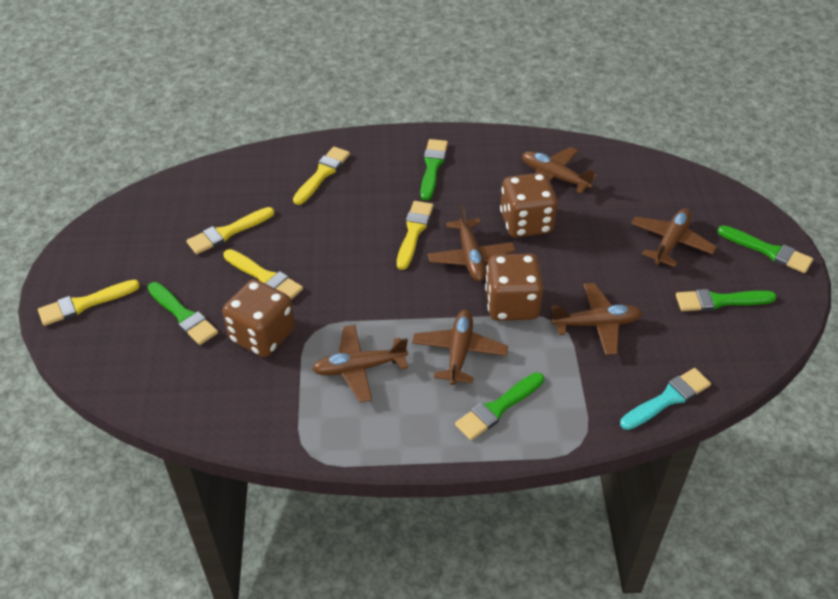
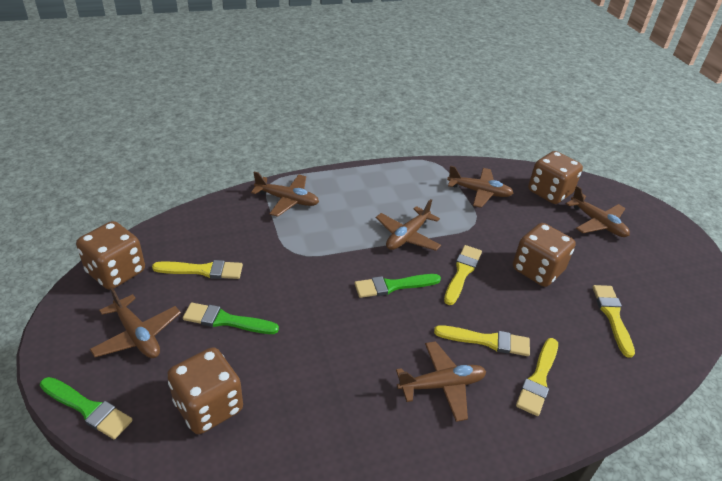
brown dice: 3 -> 4
green brush: 5 -> 3
turquoise brush: 1 -> 0

